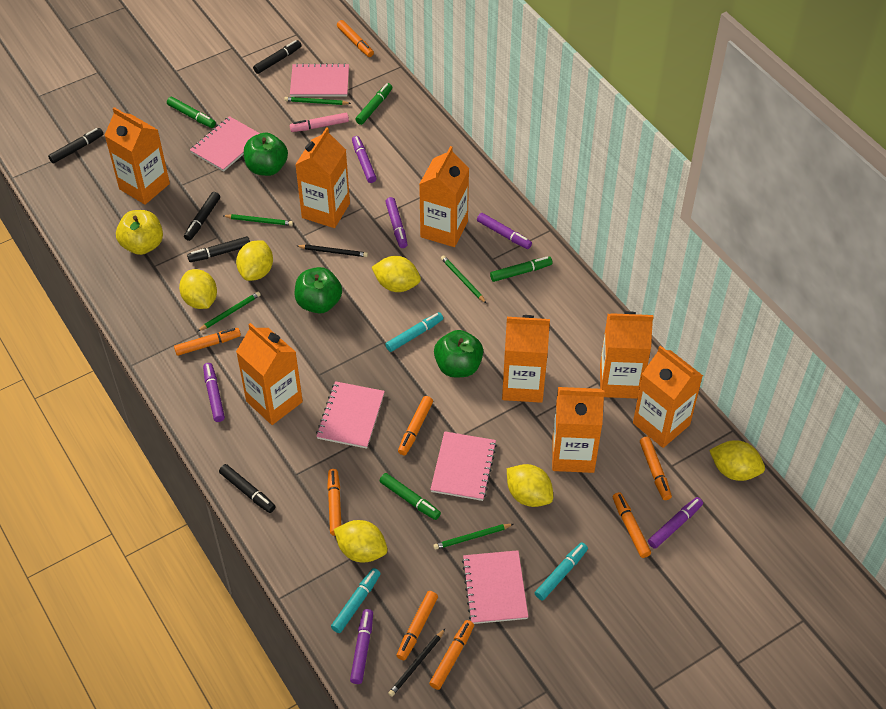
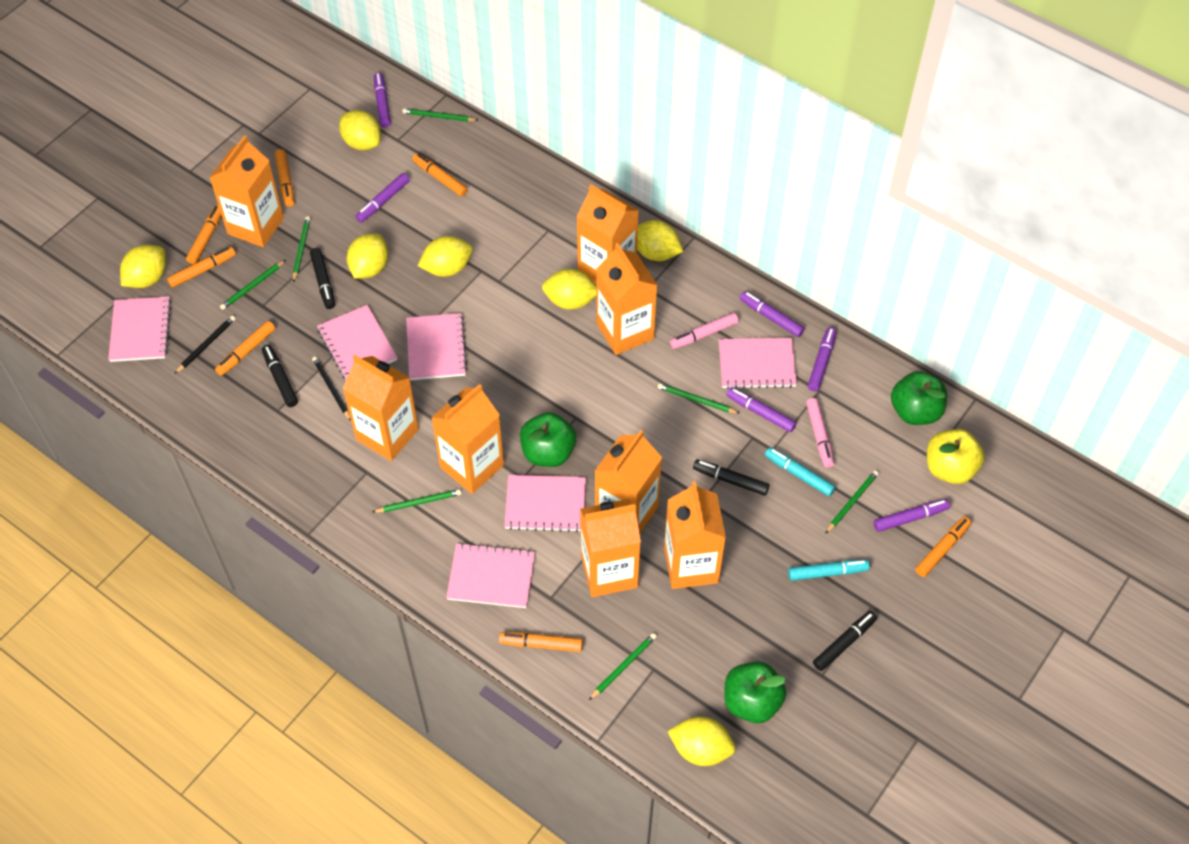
black marker: 5 -> 4
green marker: 4 -> 0
green pencil: 5 -> 7
orange marker: 8 -> 7
pink marker: 1 -> 2
pink notebook: 5 -> 6
turquoise marker: 3 -> 2
yellow lemon: 6 -> 7

